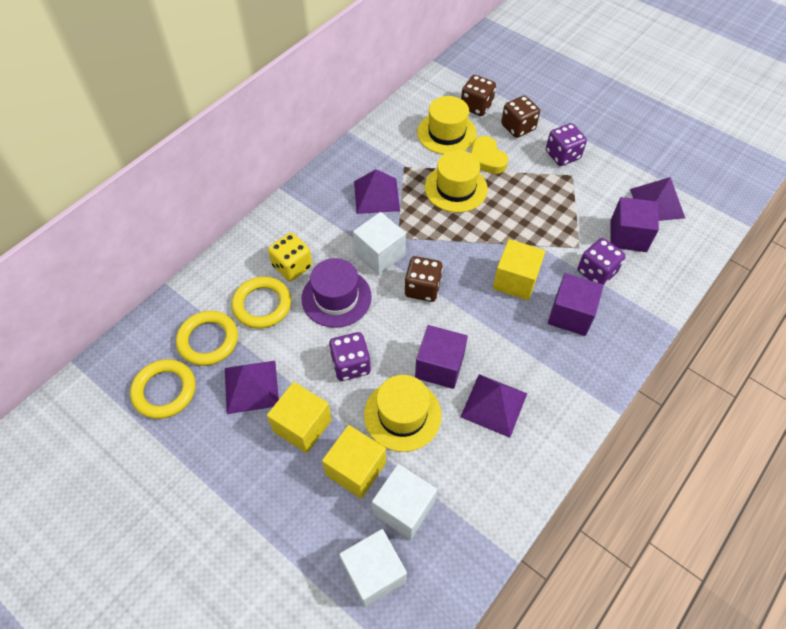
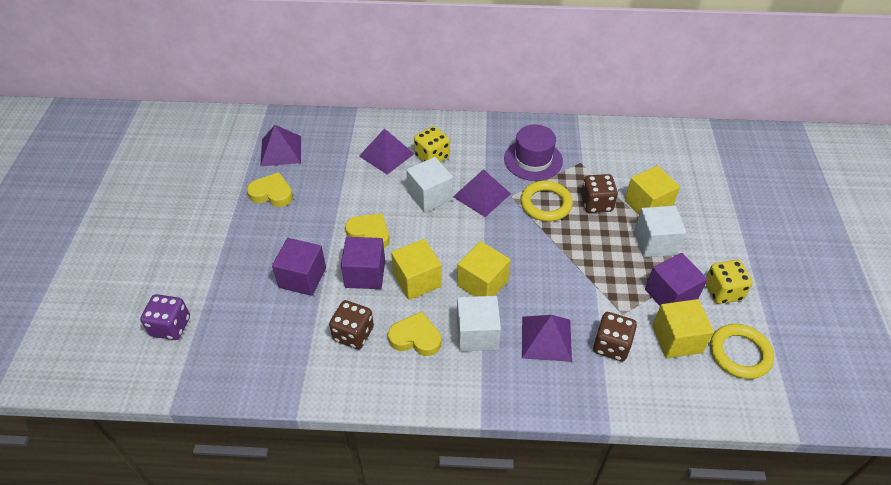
purple dice: 3 -> 1
yellow cube: 3 -> 4
yellow dice: 1 -> 2
yellow hat: 3 -> 0
yellow heart: 1 -> 3
yellow ring: 3 -> 2

